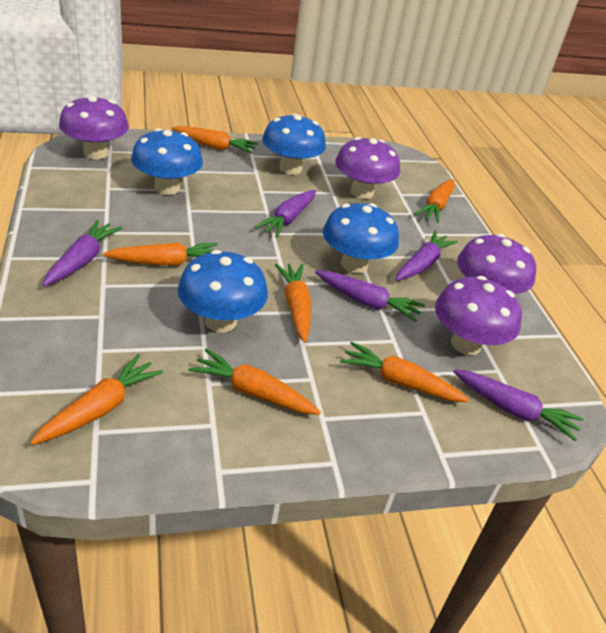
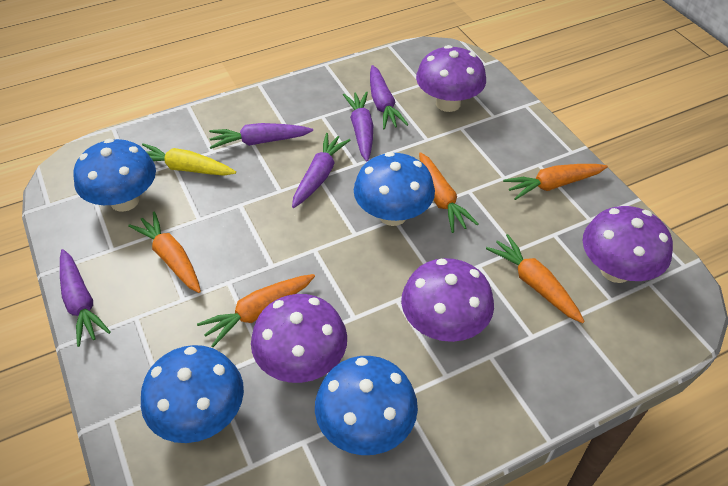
orange carrot: 7 -> 5
yellow carrot: 0 -> 1

